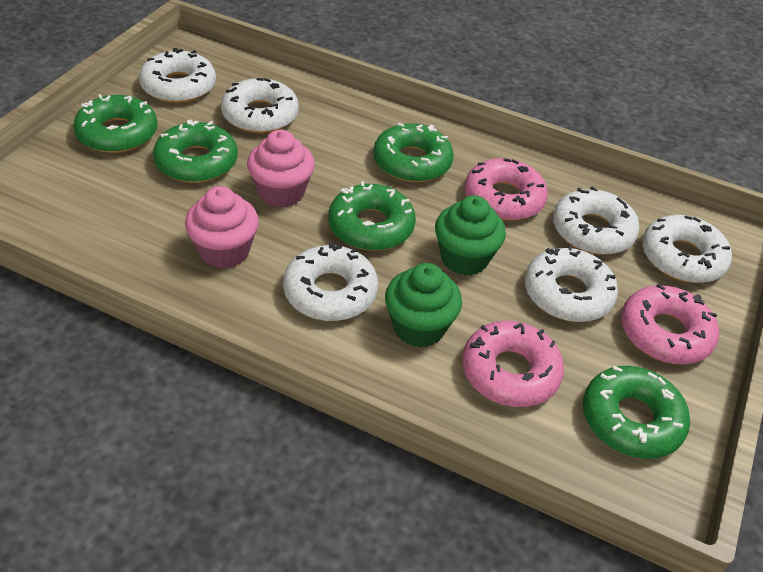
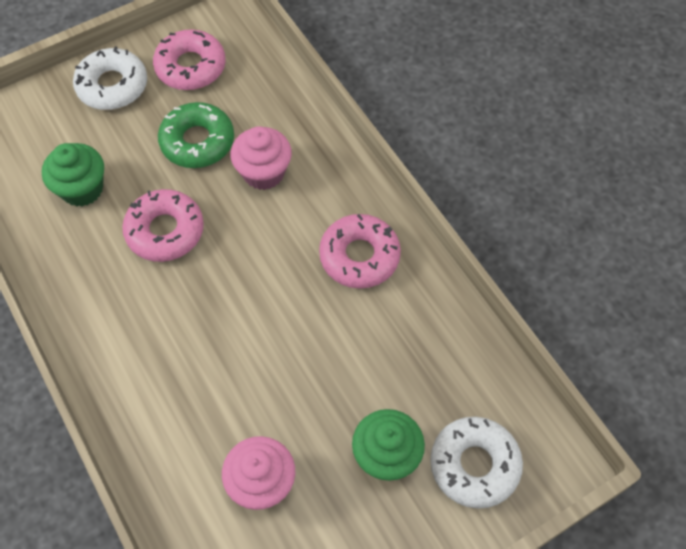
green donut: 5 -> 1
white donut: 6 -> 2

